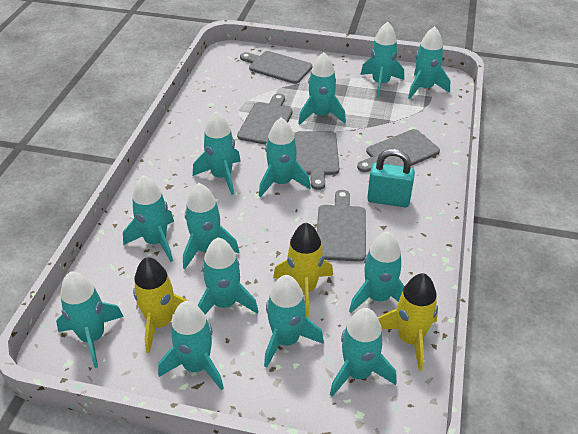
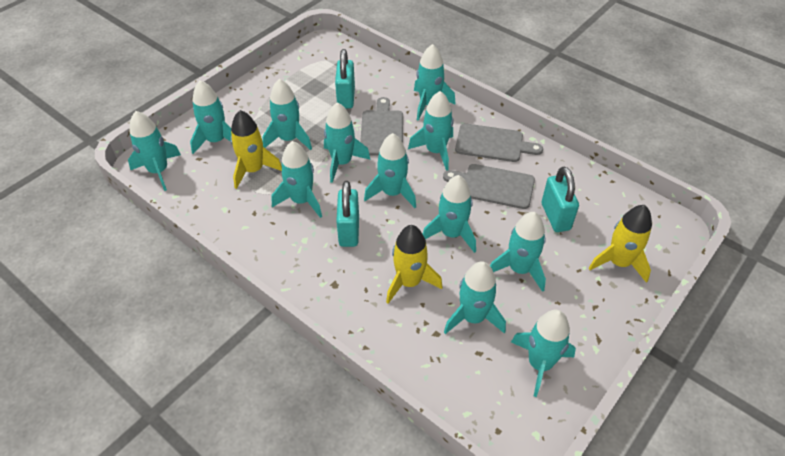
grey cutting board: 5 -> 3
turquoise padlock: 1 -> 3
turquoise rocket: 13 -> 12

